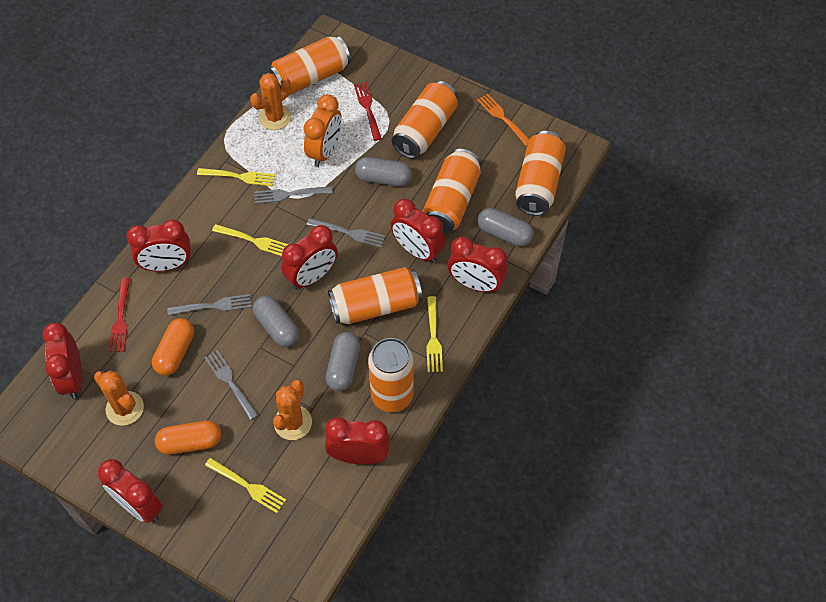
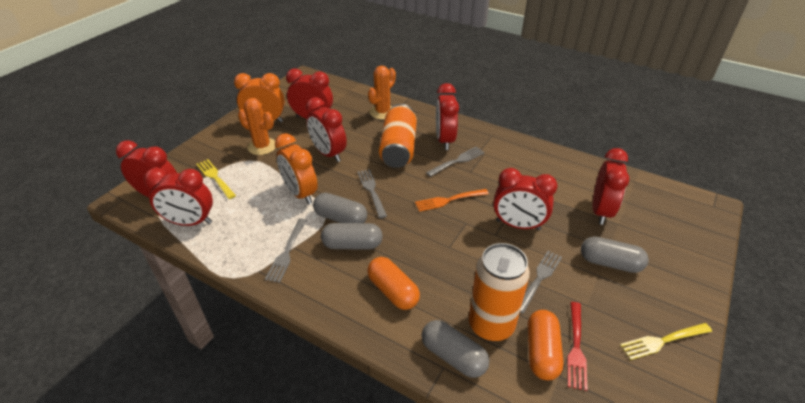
orange cactus: 3 -> 2
orange can: 6 -> 2
orange clock: 1 -> 2
red fork: 2 -> 1
yellow fork: 4 -> 2

